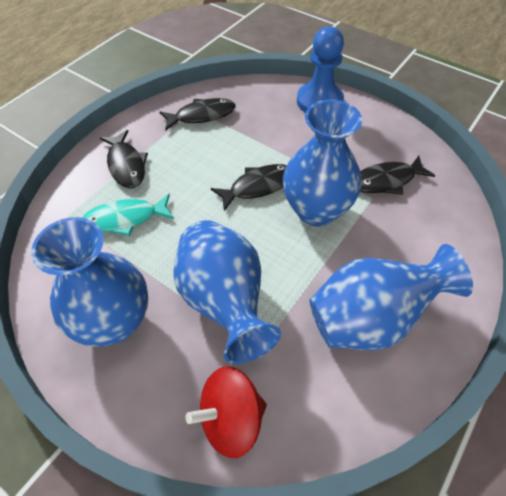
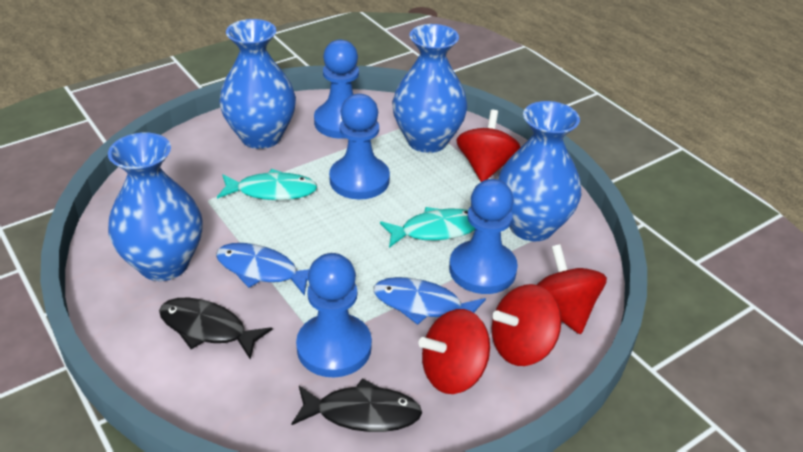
black fish: 4 -> 2
blue fish: 0 -> 2
blue pawn: 1 -> 4
red spinning top: 1 -> 4
turquoise fish: 1 -> 2

